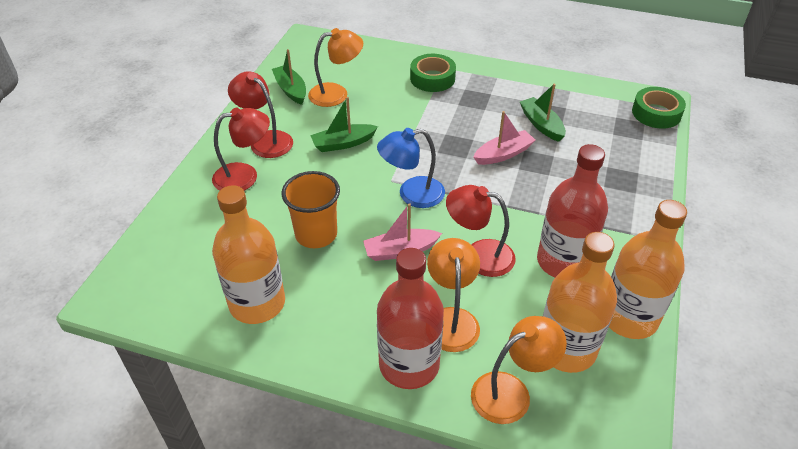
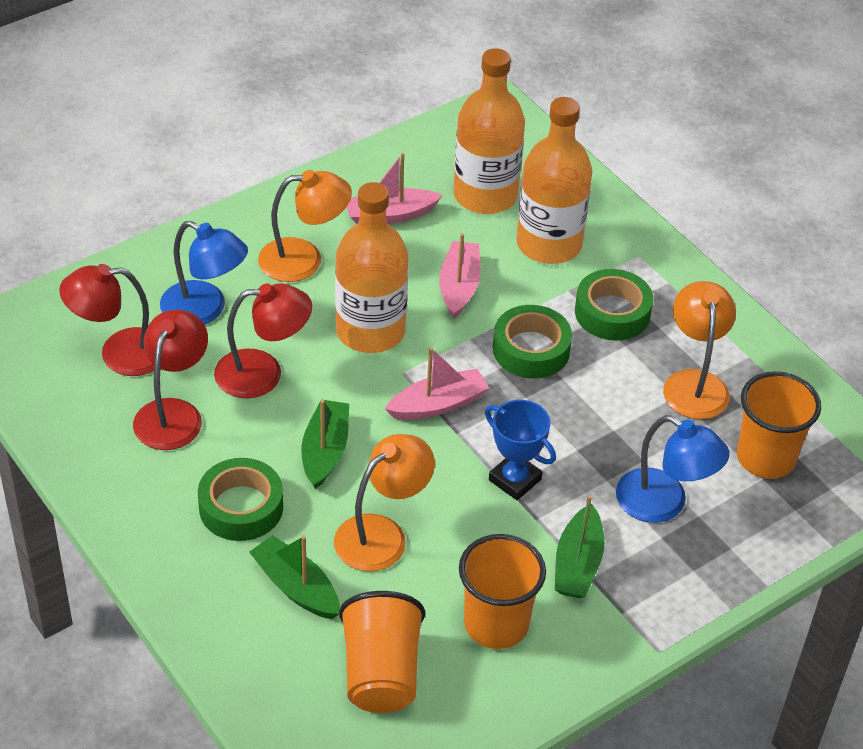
blue lamp: 1 -> 2
blue trophy: 0 -> 1
green tape: 2 -> 3
orange cup: 1 -> 3
pink boat: 2 -> 3
red bottle: 2 -> 0

